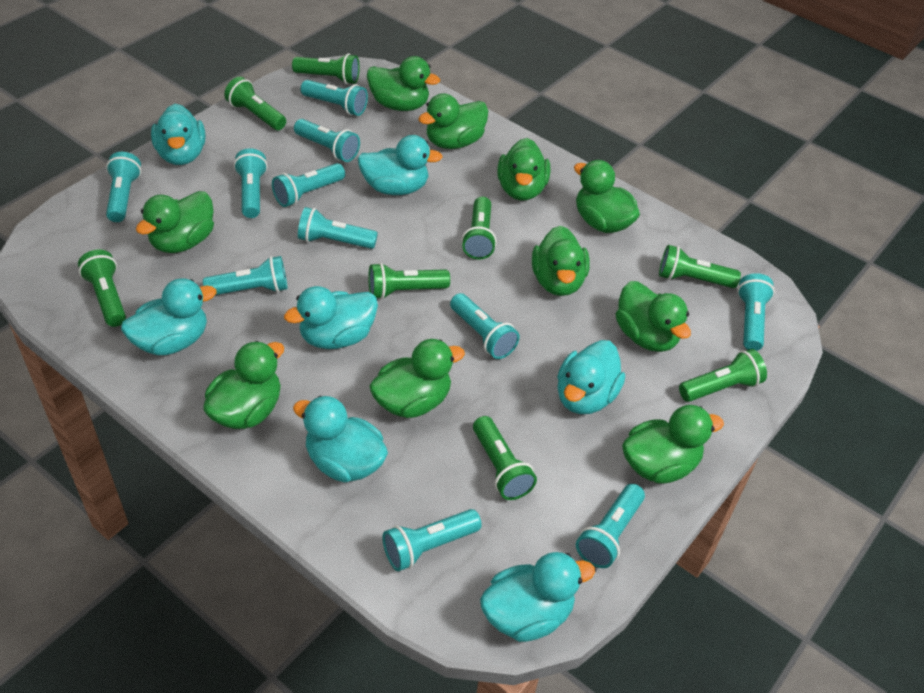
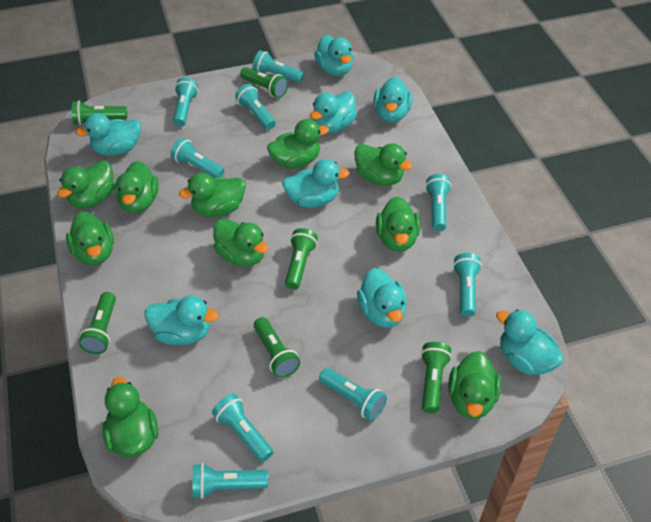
green flashlight: 8 -> 6
turquoise duck: 7 -> 8
turquoise flashlight: 11 -> 9

